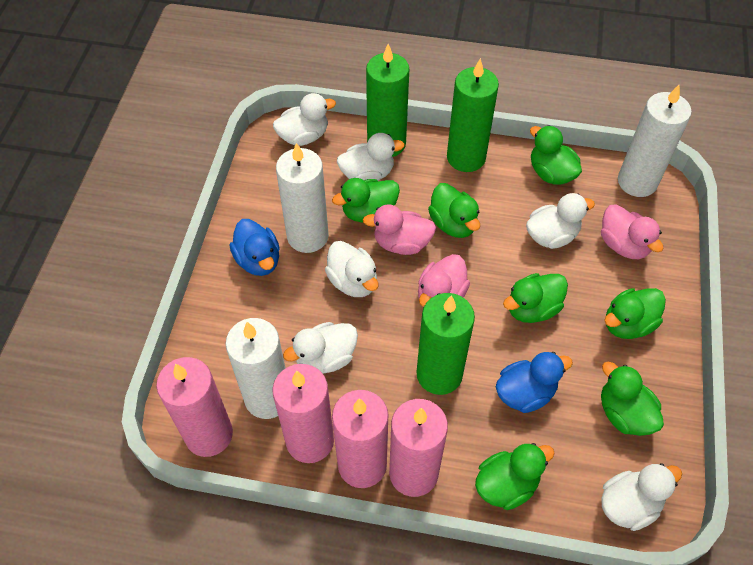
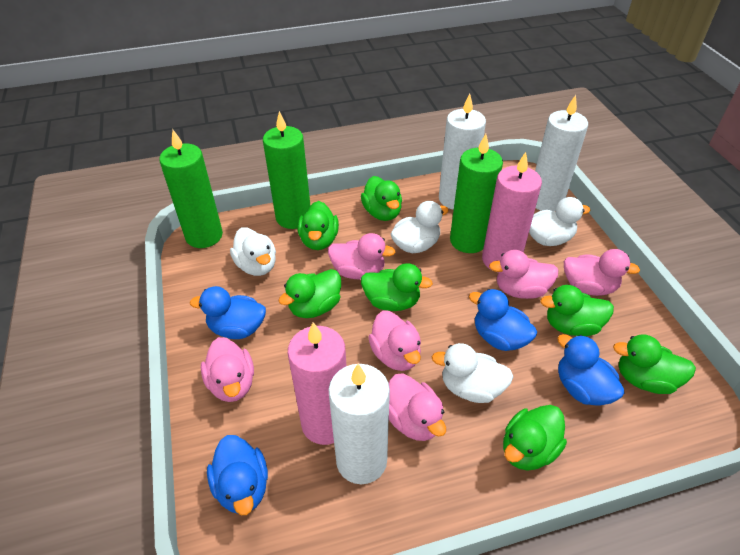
blue duck: 2 -> 4
pink candle: 4 -> 2
pink duck: 3 -> 6
white duck: 6 -> 4

